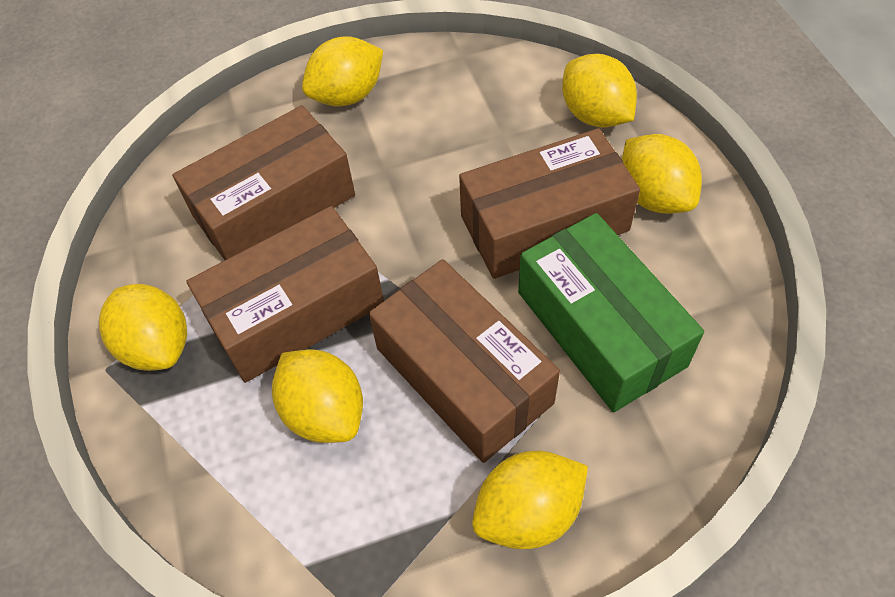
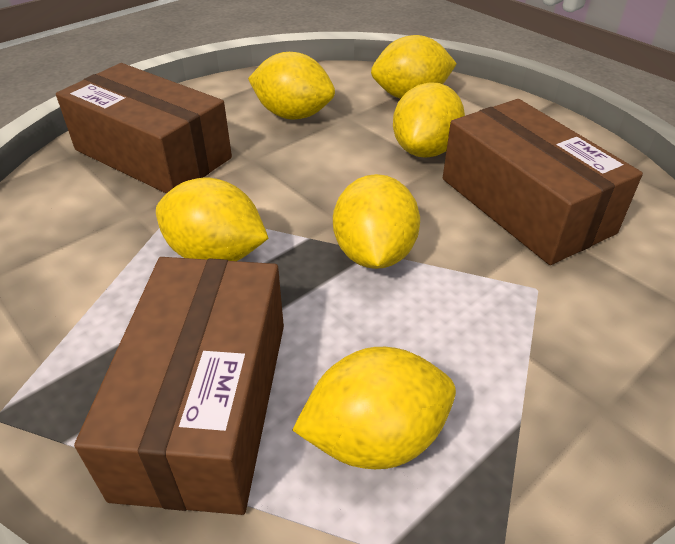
brown box: 4 -> 3
green box: 1 -> 0

